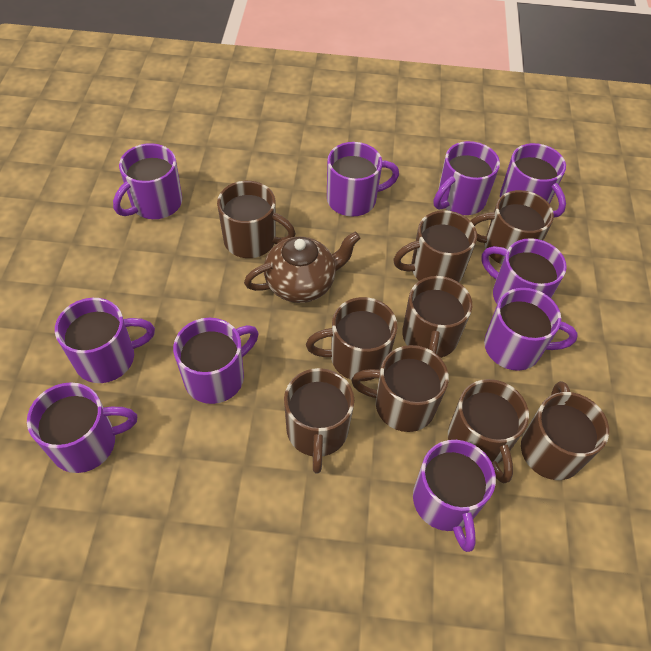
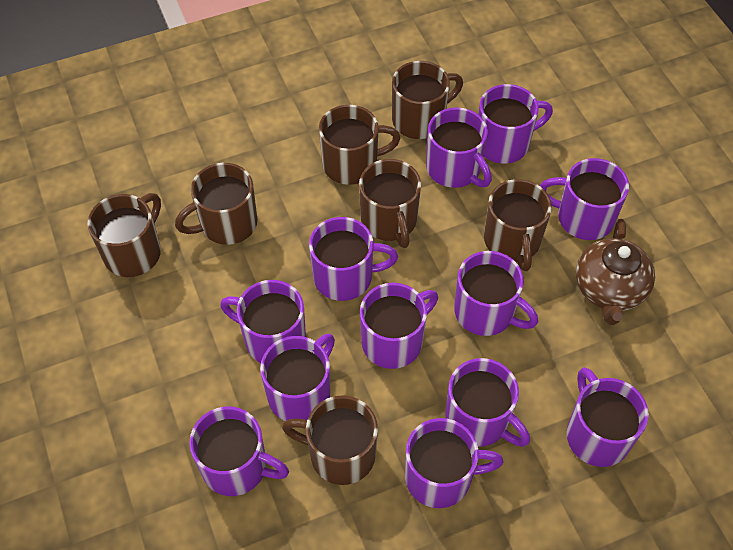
brown mug: 9 -> 7
purple mug: 10 -> 12

